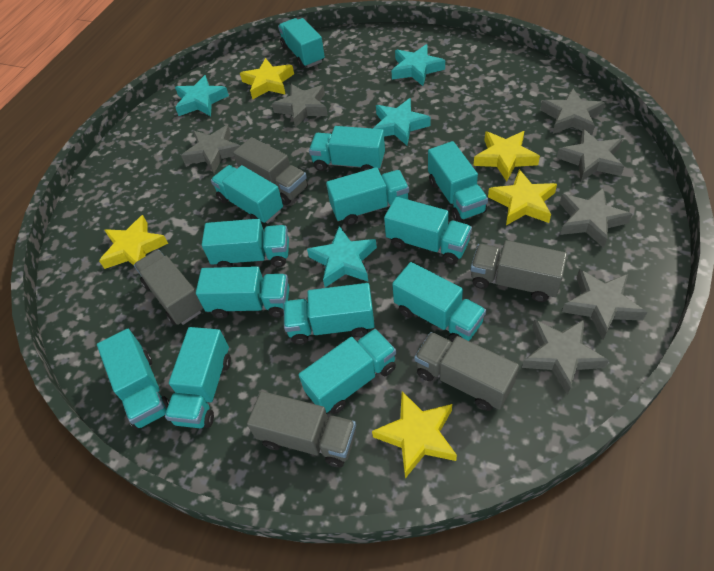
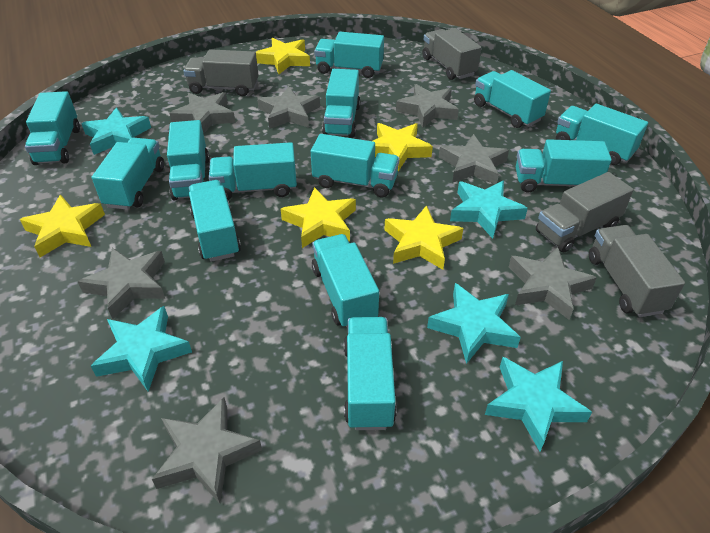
grey truck: 5 -> 4
turquoise star: 4 -> 5

